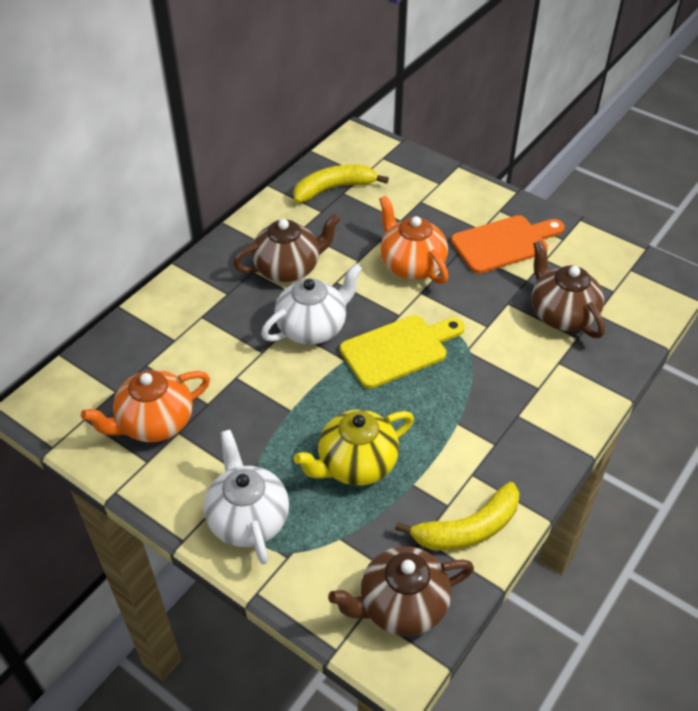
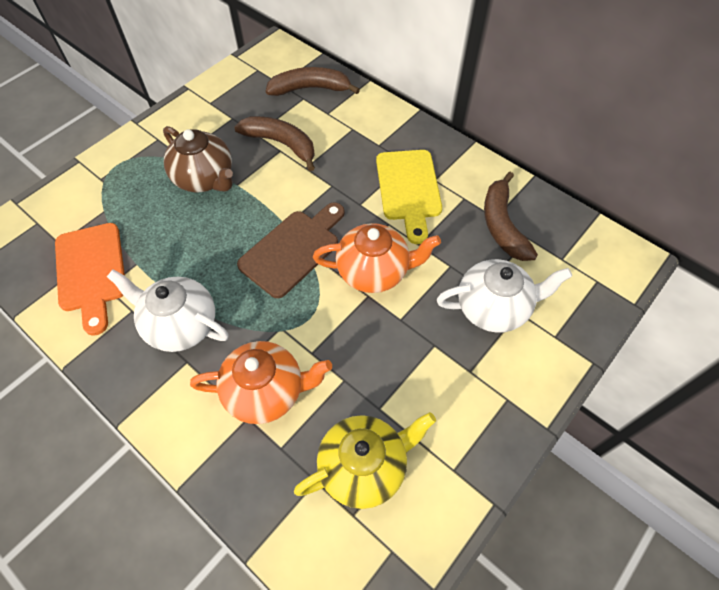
brown banana: 0 -> 3
brown cutting board: 0 -> 1
brown teapot: 3 -> 1
yellow banana: 2 -> 0

